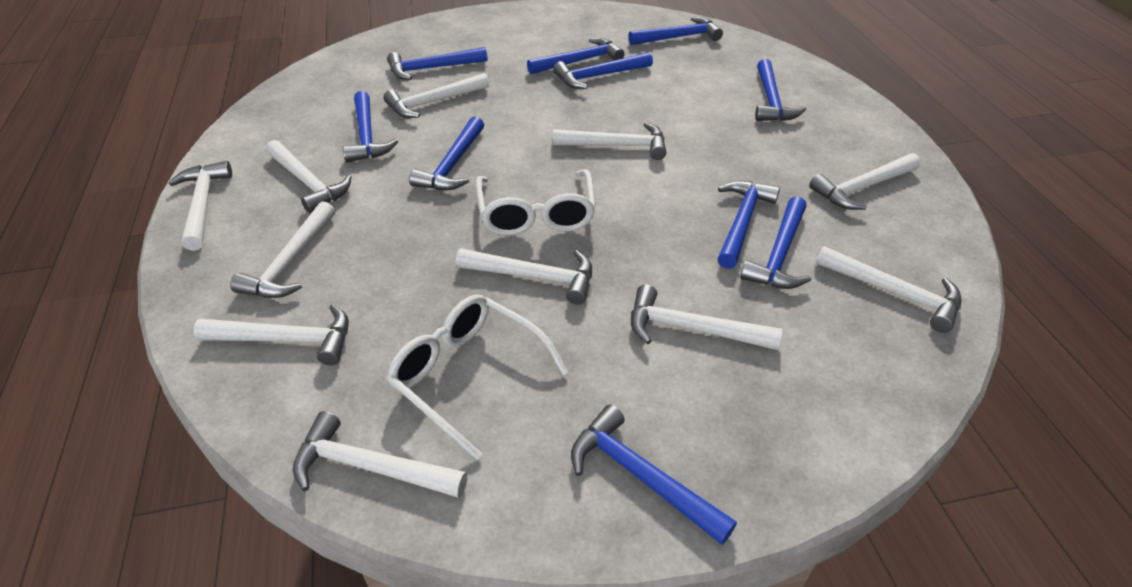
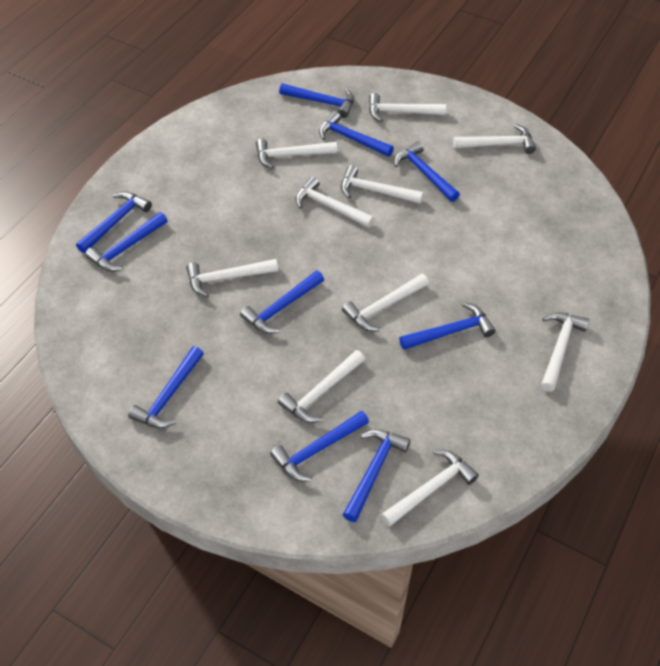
white glasses: 2 -> 0
white hammer: 11 -> 10

